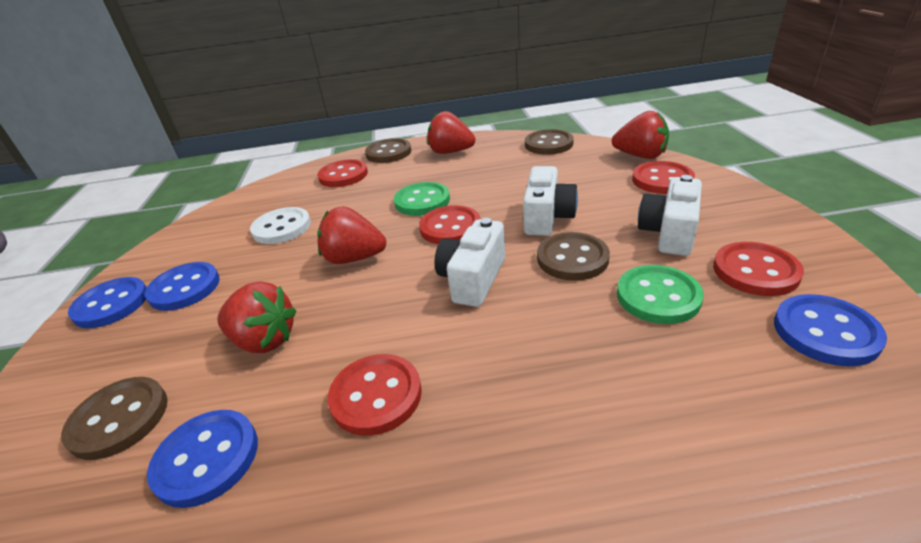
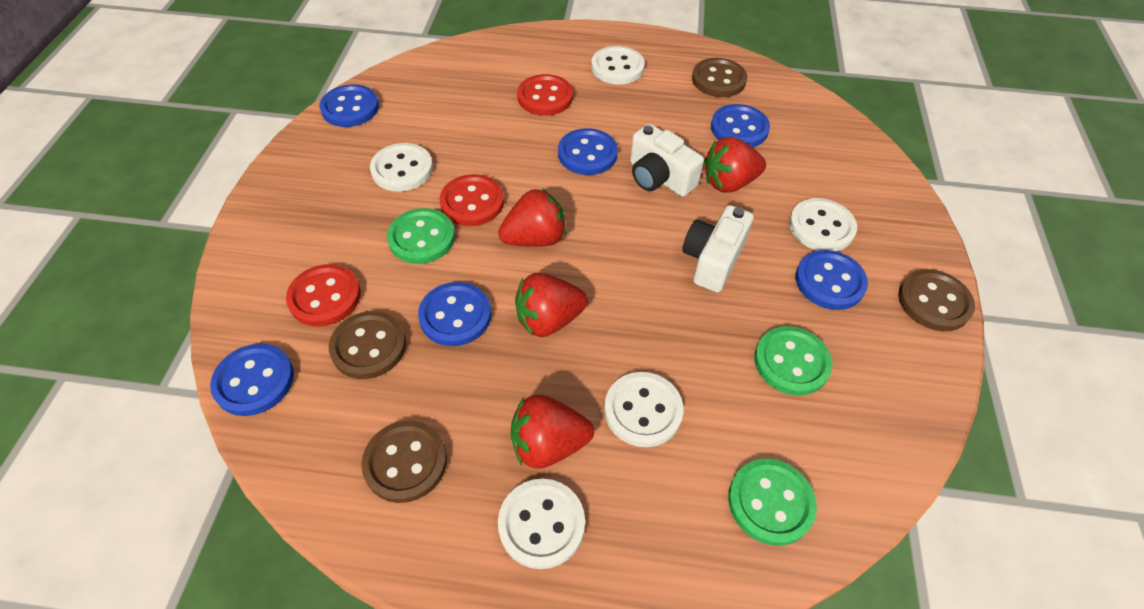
blue button: 4 -> 6
green button: 2 -> 3
red button: 5 -> 3
white button: 1 -> 5
white camera: 3 -> 2

